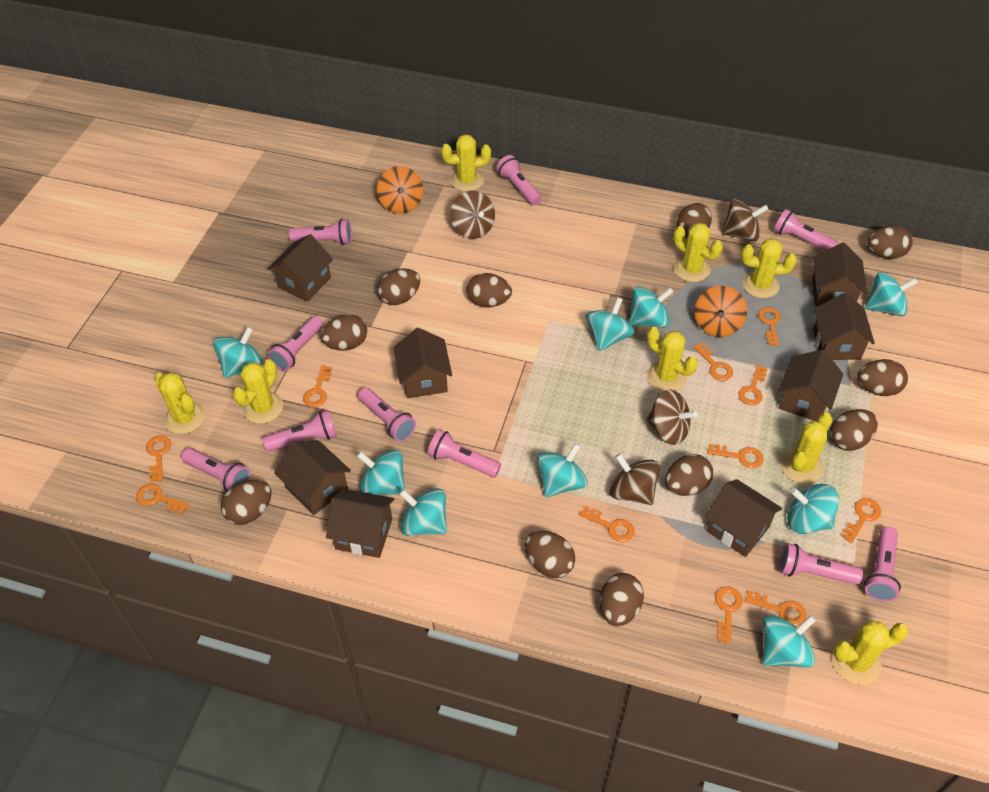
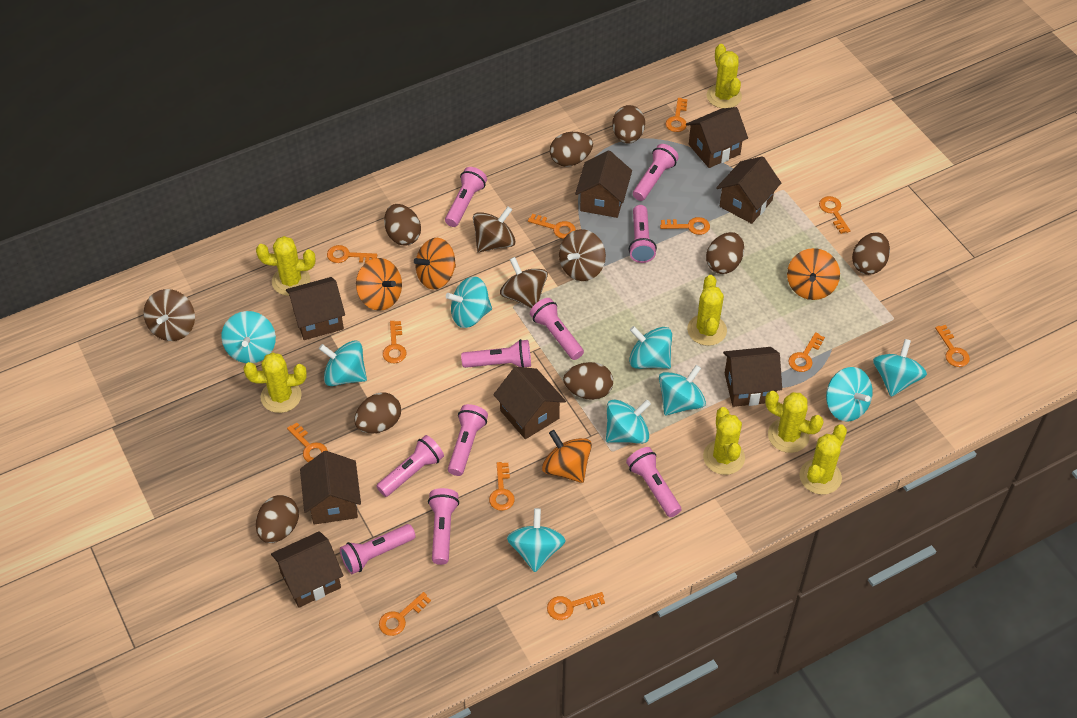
brown egg: 11 -> 8
orange key: 11 -> 12
orange spinning top: 2 -> 4
yellow cactus: 8 -> 7

